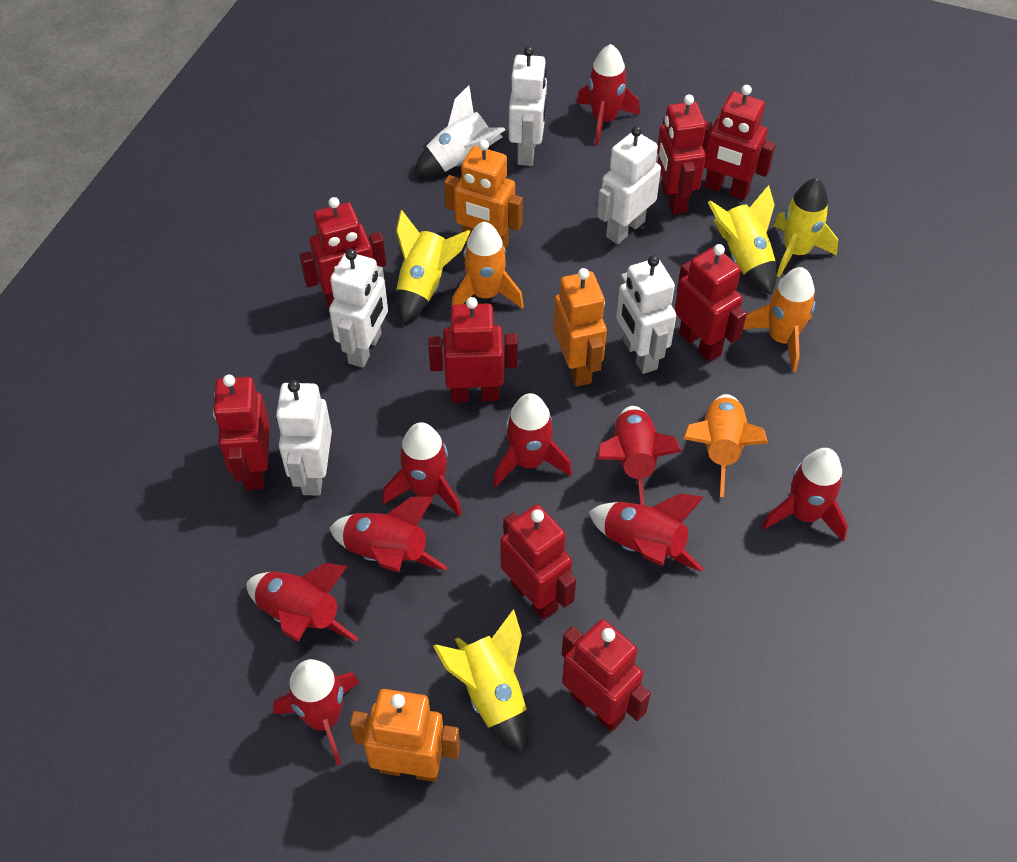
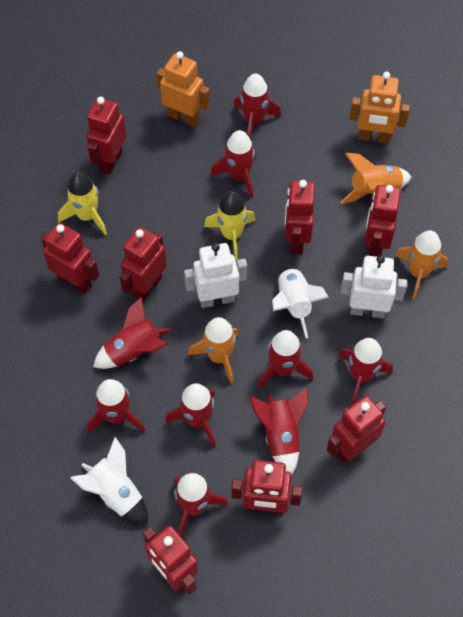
orange robot: 3 -> 2
white robot: 5 -> 2
white rocket: 1 -> 2
yellow rocket: 4 -> 2

